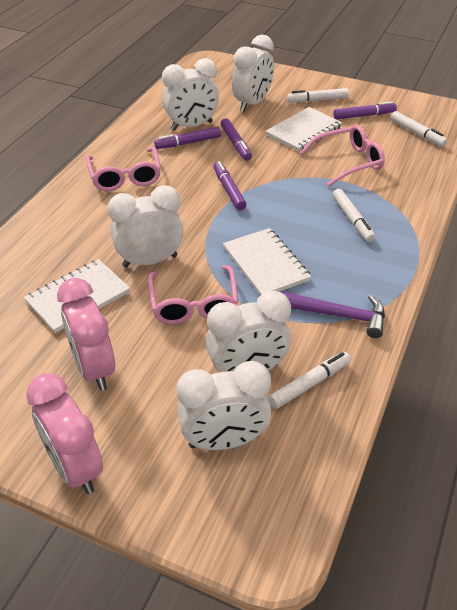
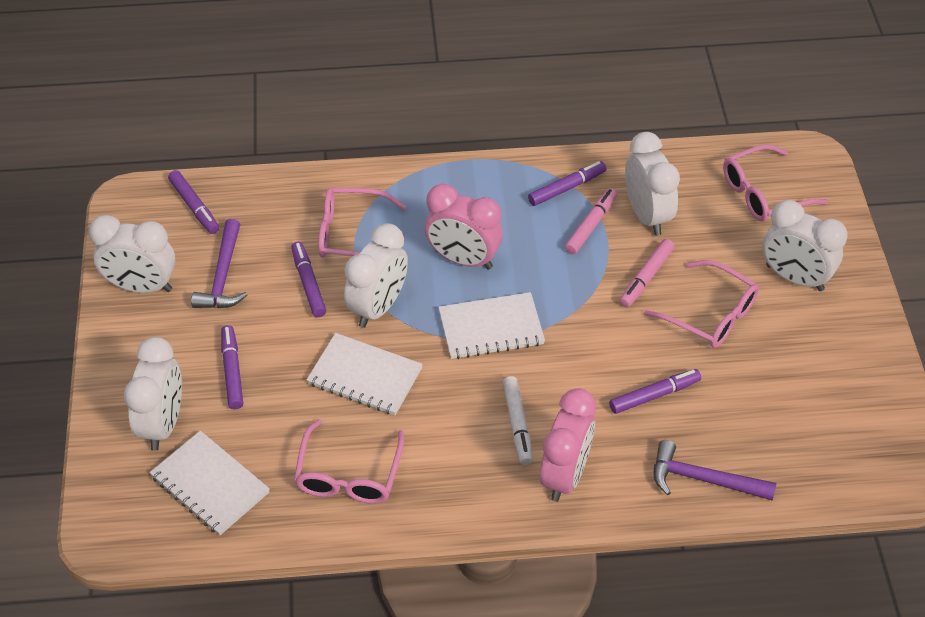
pink glasses: 3 -> 4
pink marker: 0 -> 2
purple hammer: 1 -> 2
purple marker: 4 -> 5
white marker: 4 -> 1

